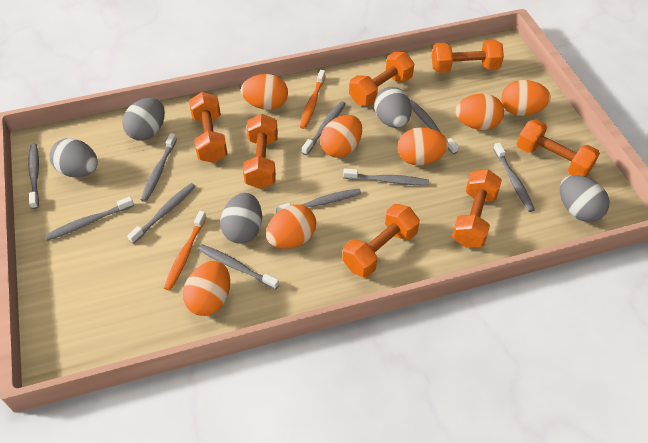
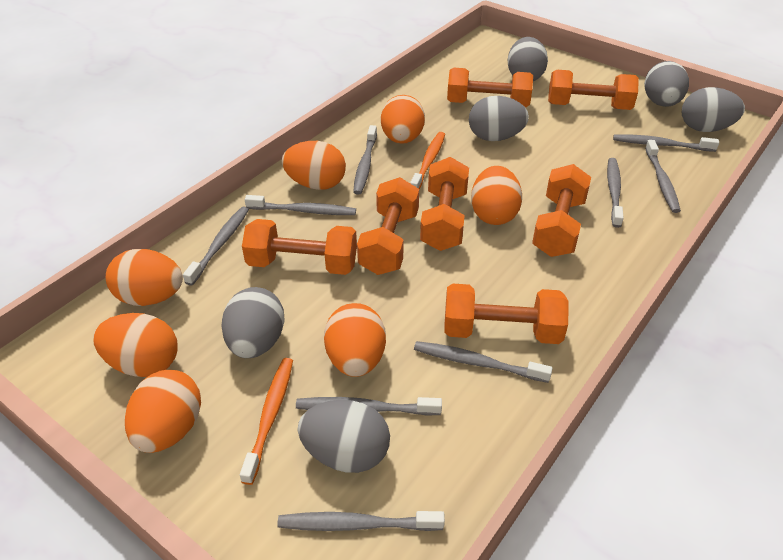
grey egg: 5 -> 6
grey toothbrush: 10 -> 9

